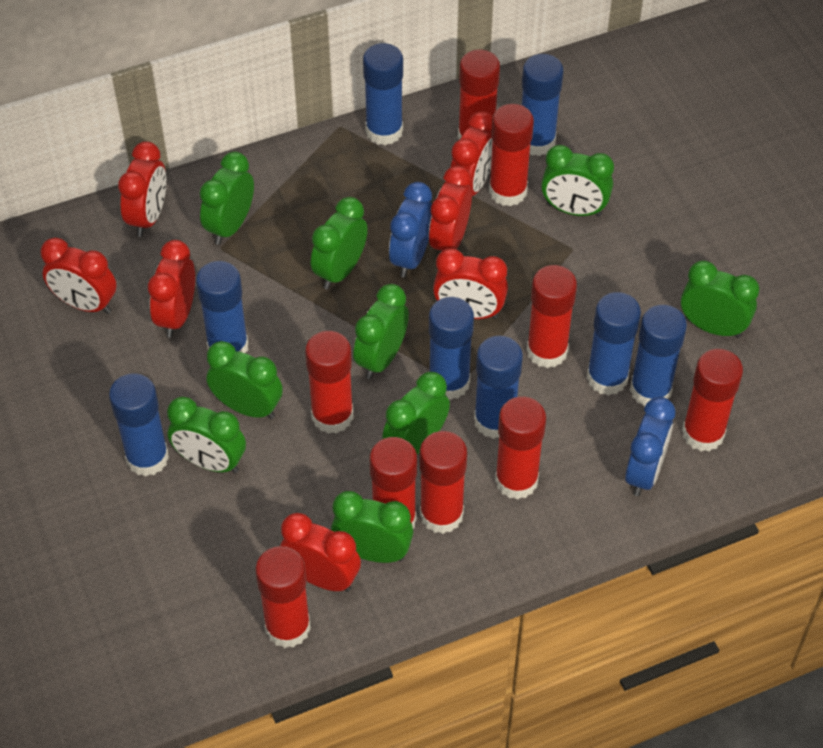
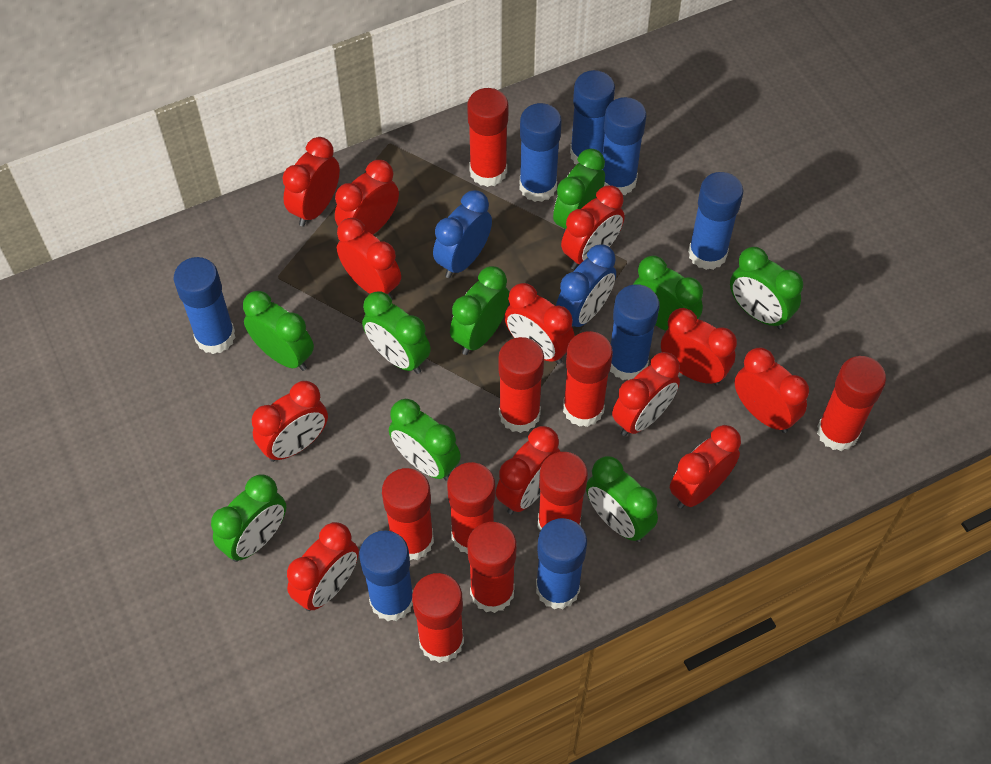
red clock: 7 -> 12

